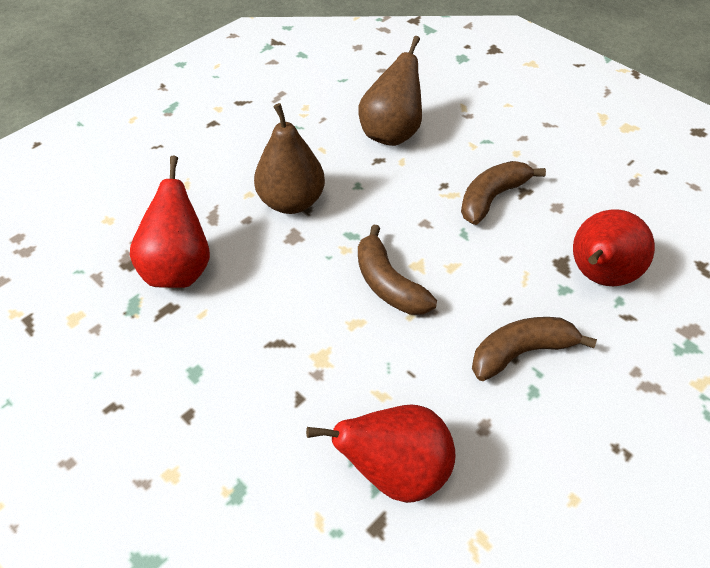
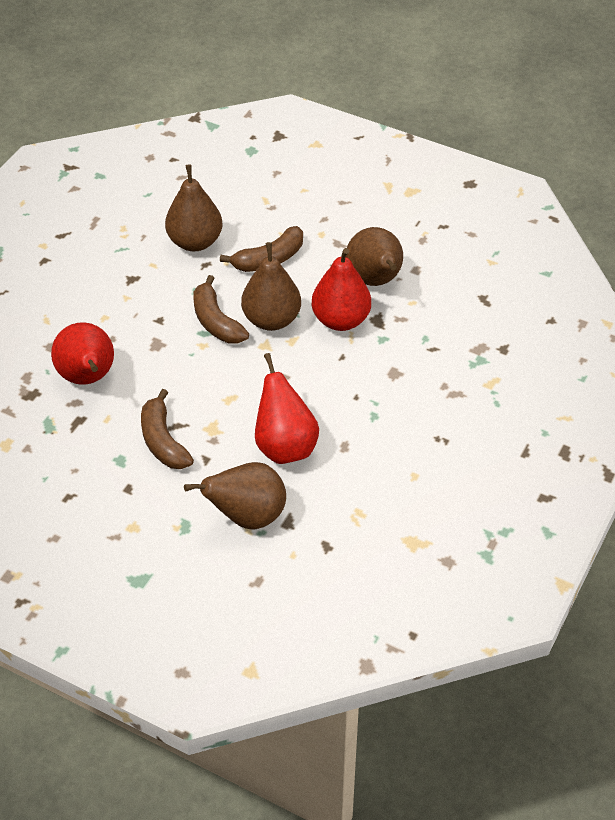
brown pear: 2 -> 4

